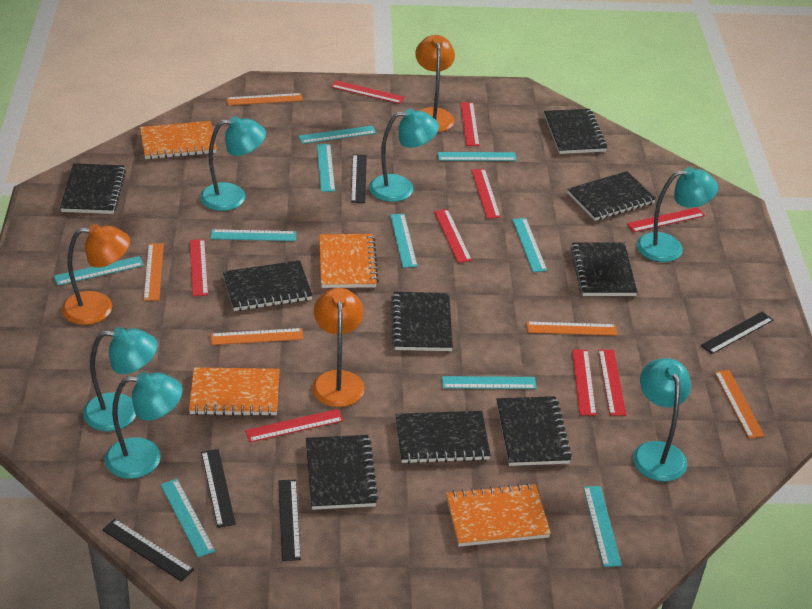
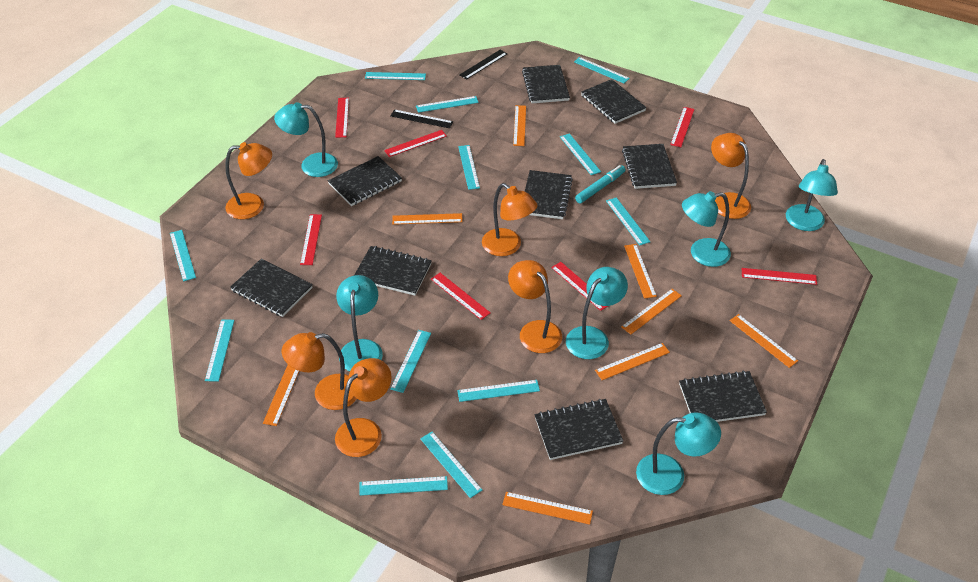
black ruler: 5 -> 2
orange lamp: 3 -> 6
orange notebook: 4 -> 0
orange ruler: 5 -> 8
red ruler: 9 -> 7
turquoise marker: 0 -> 1
turquoise ruler: 10 -> 12

